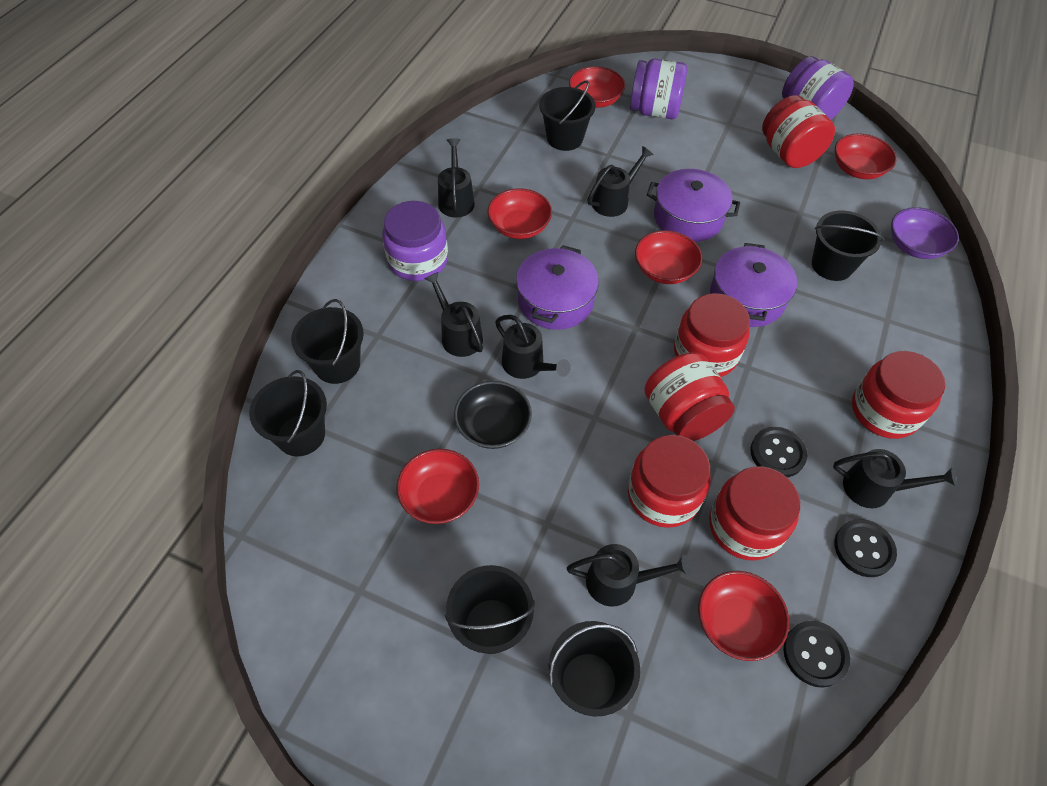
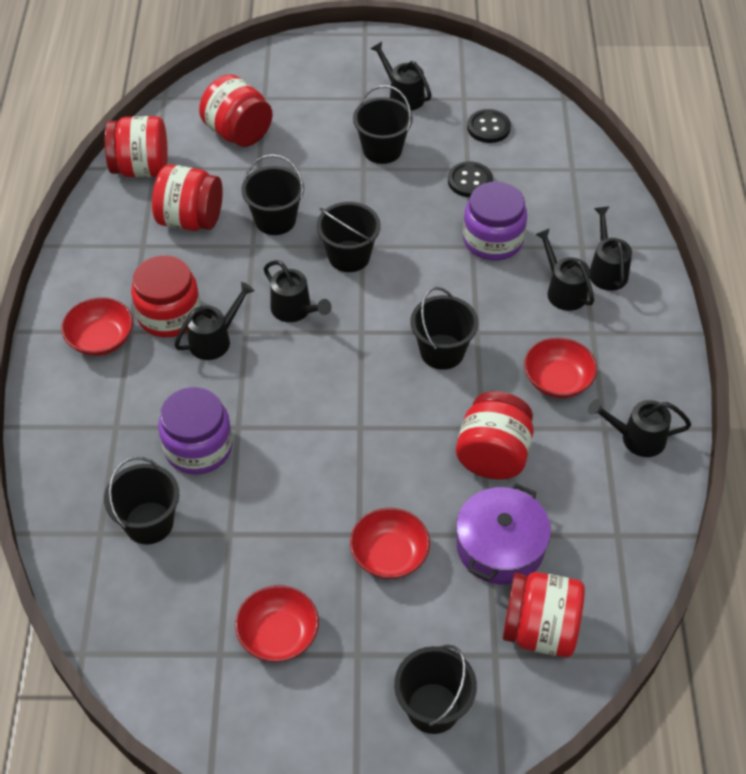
black bowl: 1 -> 0
black button: 3 -> 2
purple bowl: 1 -> 0
purple jar: 3 -> 2
purple pot: 3 -> 1
red bowl: 6 -> 4

